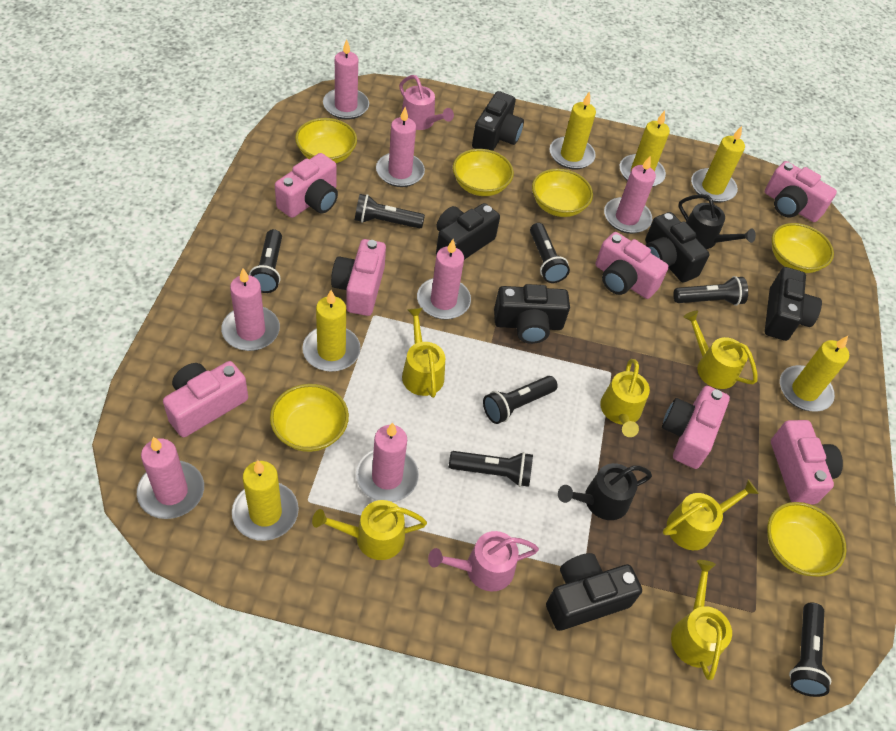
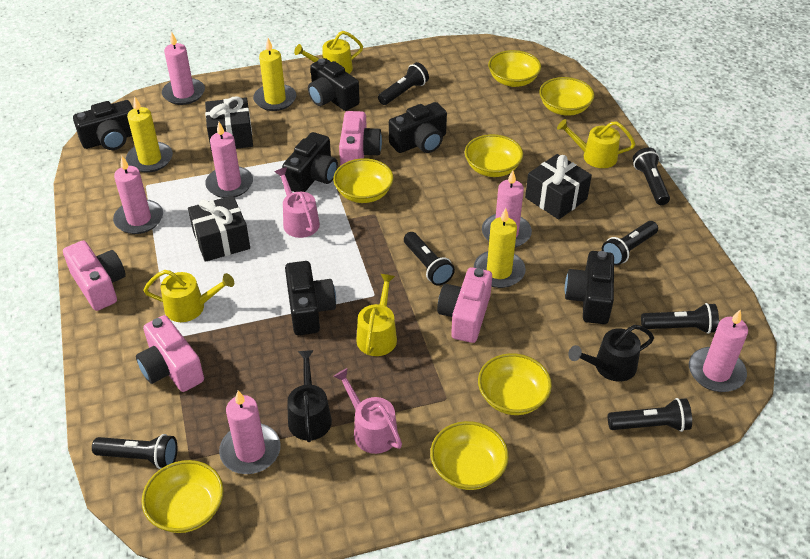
black gift: 0 -> 3
pink camera: 7 -> 4
pink candle: 7 -> 6
yellow bowl: 6 -> 7
yellow candle: 6 -> 3
yellow watering can: 6 -> 4

